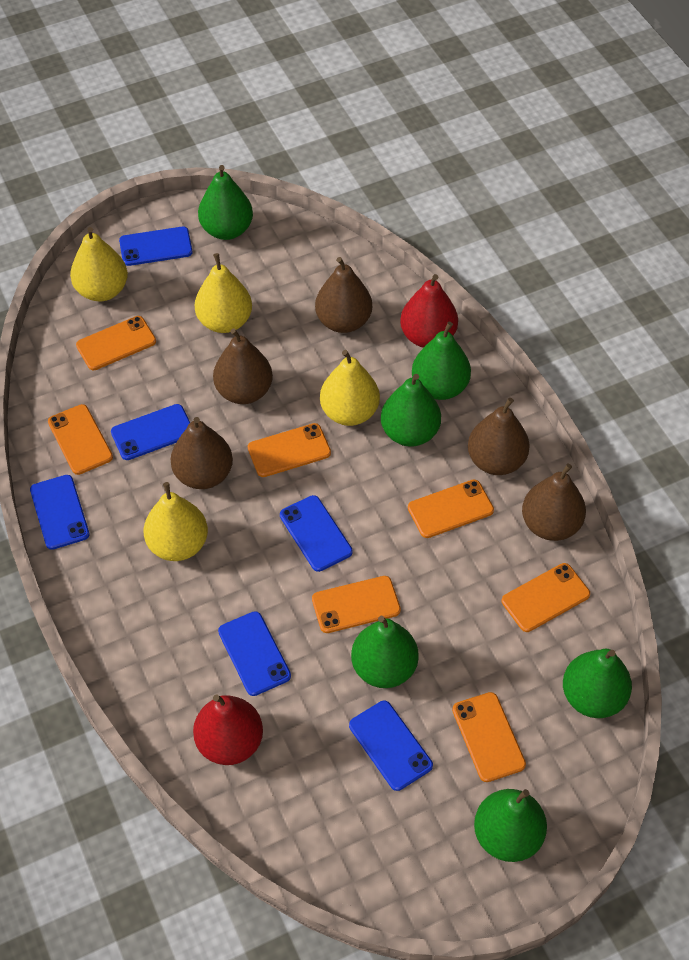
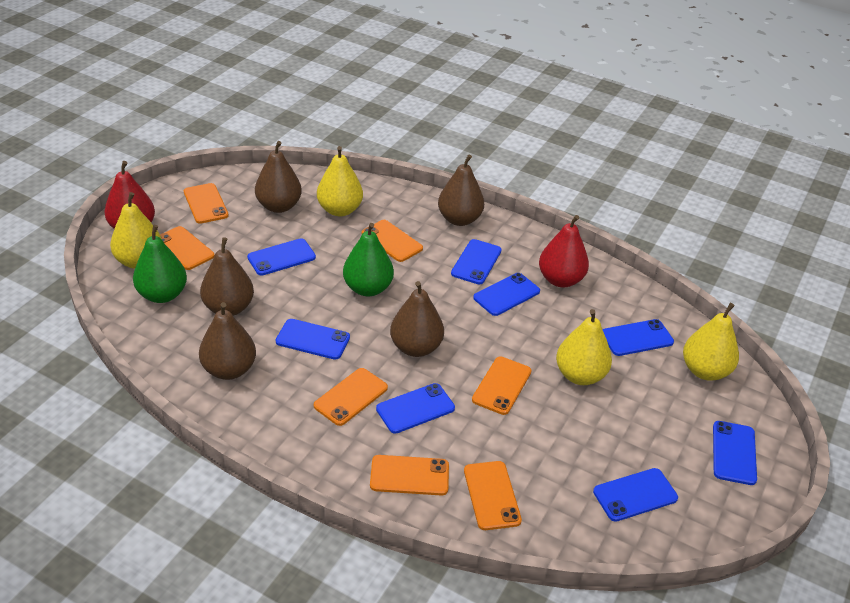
blue phone: 6 -> 8
green pear: 6 -> 2

